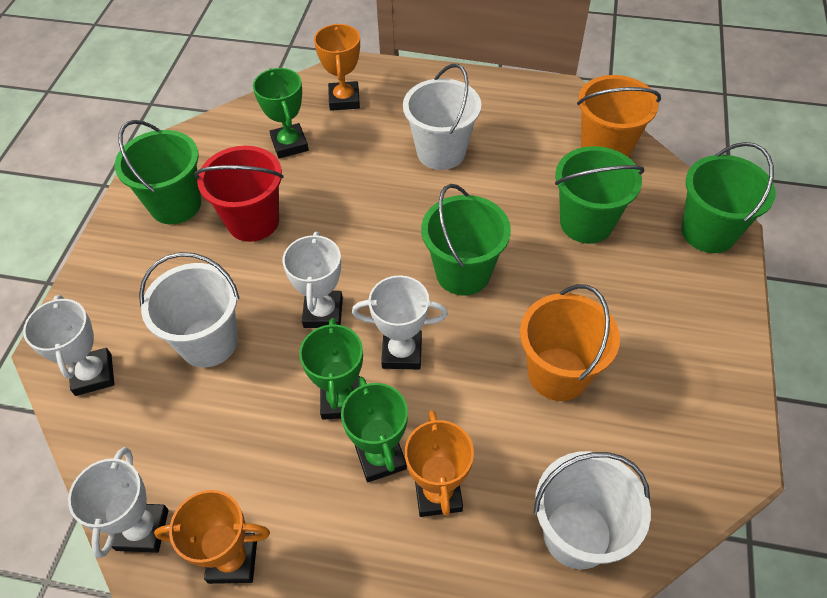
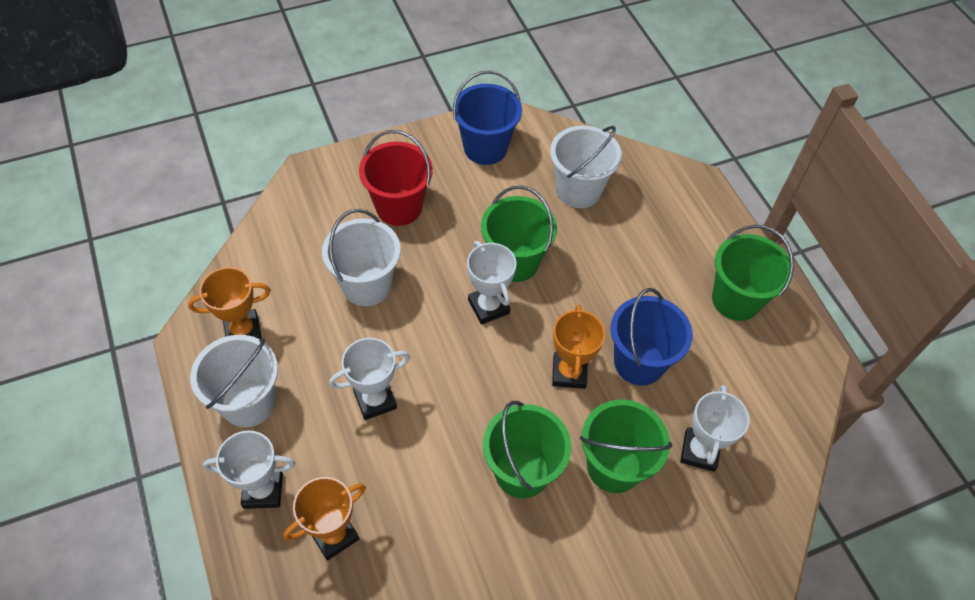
blue bucket: 0 -> 2
green trophy: 3 -> 0
orange bucket: 2 -> 0

